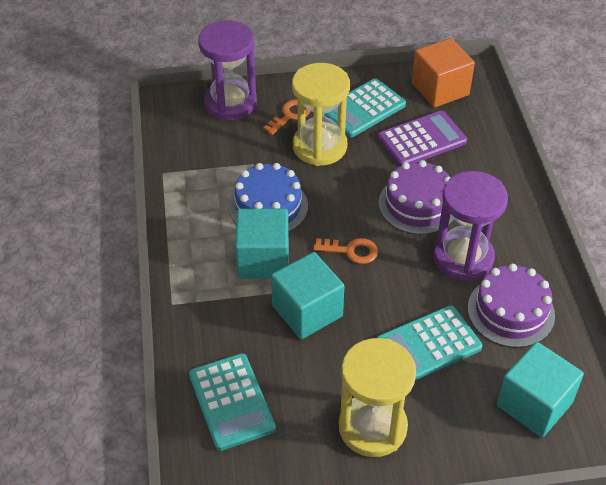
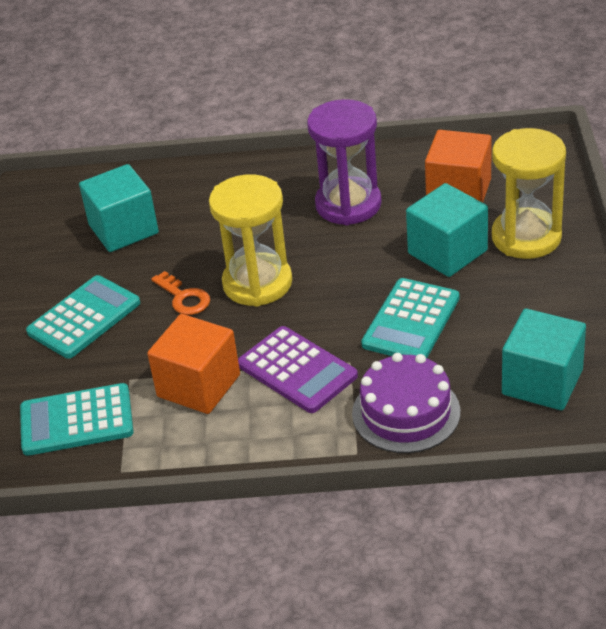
blue cake: 1 -> 0
orange cube: 1 -> 2
orange key: 2 -> 1
purple cake: 2 -> 1
purple hourglass: 2 -> 1

